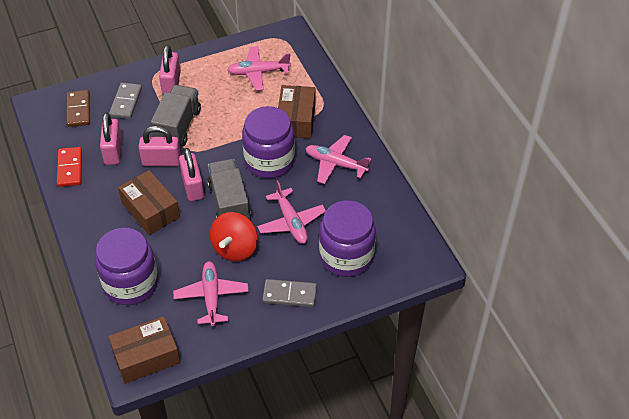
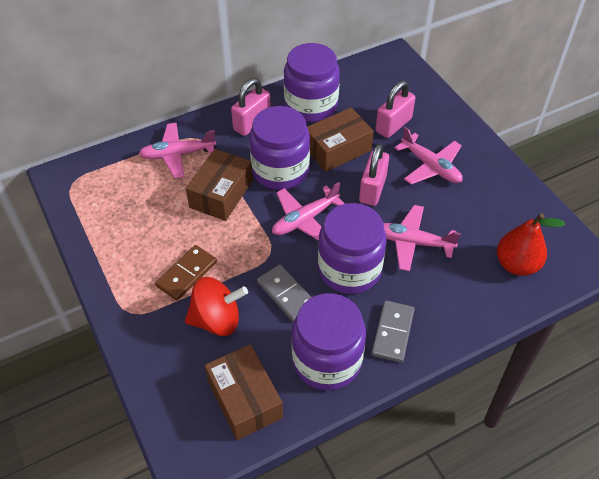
grey truck: 2 -> 0
pink padlock: 4 -> 3
purple jar: 3 -> 4
red domino: 1 -> 0
red pear: 0 -> 1

